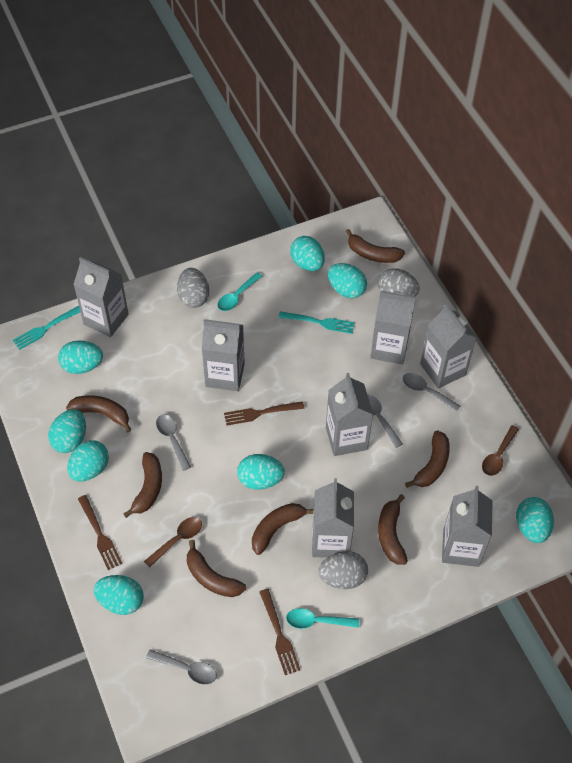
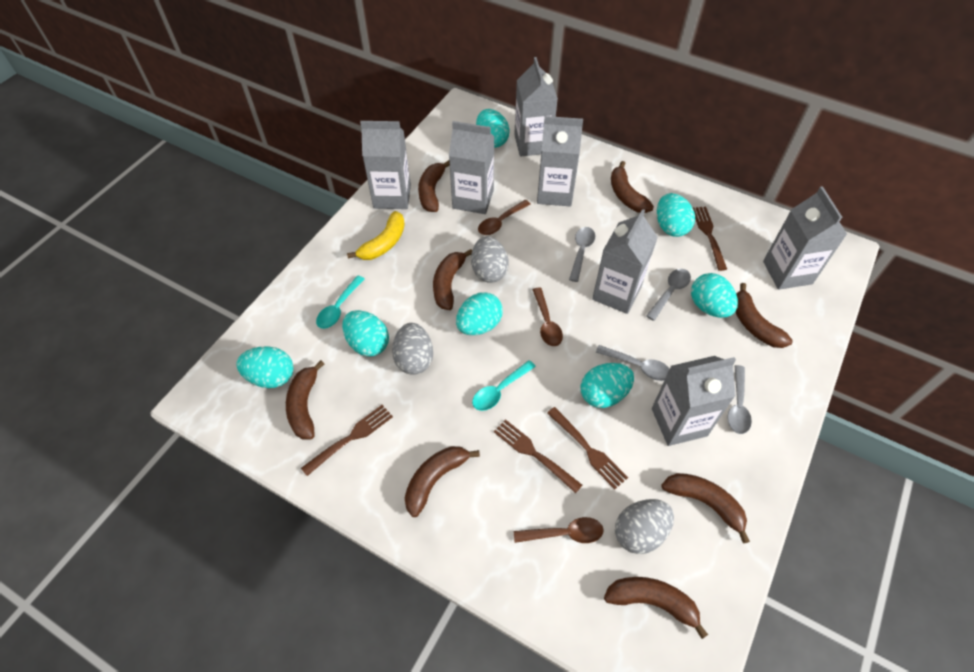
brown banana: 7 -> 8
brown fork: 3 -> 4
brown spoon: 2 -> 3
turquoise egg: 8 -> 7
turquoise fork: 2 -> 0
yellow banana: 0 -> 1

